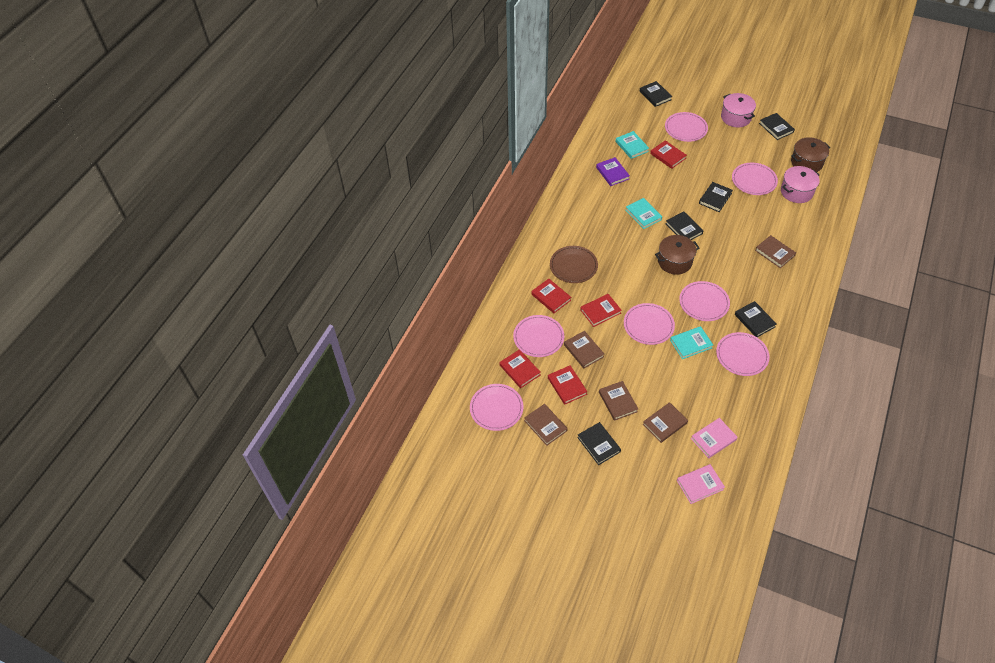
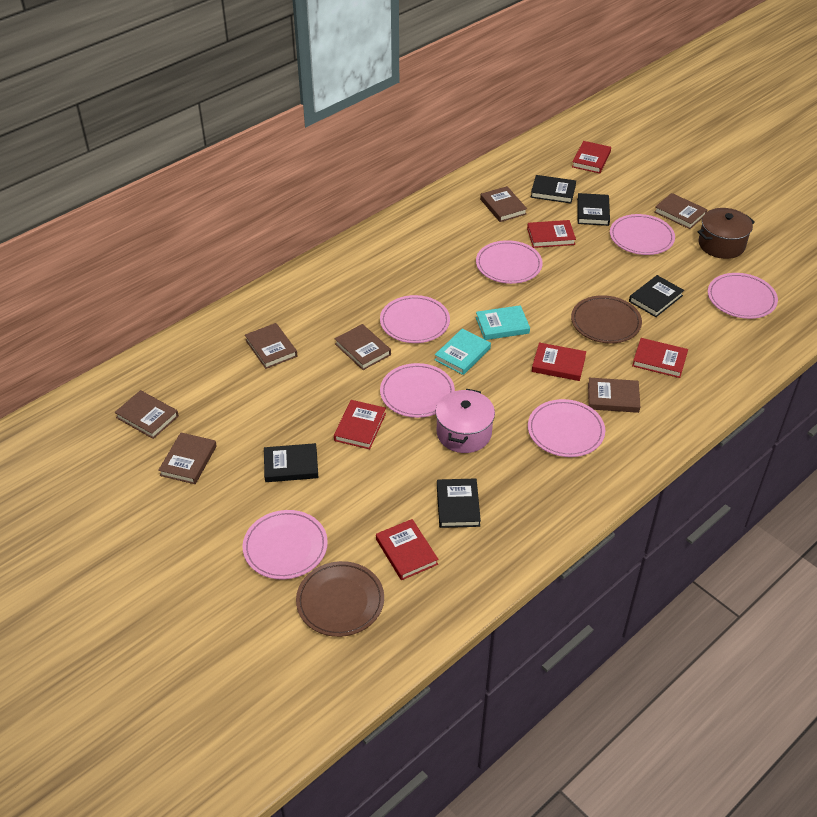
black book: 6 -> 5
brown book: 5 -> 7
brown plate: 1 -> 2
brown pot: 2 -> 1
pink book: 2 -> 0
pink pot: 2 -> 1
purple book: 1 -> 0
red book: 5 -> 6
turquoise book: 3 -> 2

